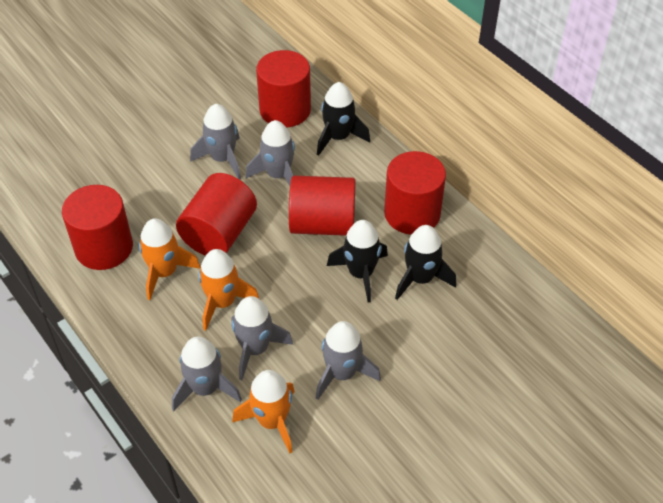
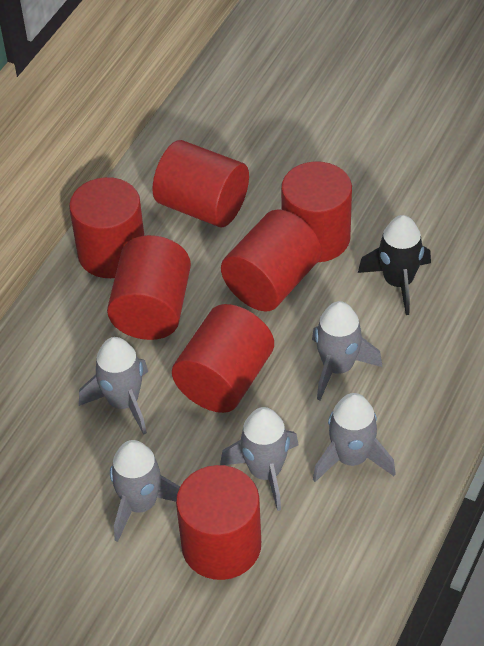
black rocket: 3 -> 1
orange rocket: 3 -> 0
red cylinder: 5 -> 7

